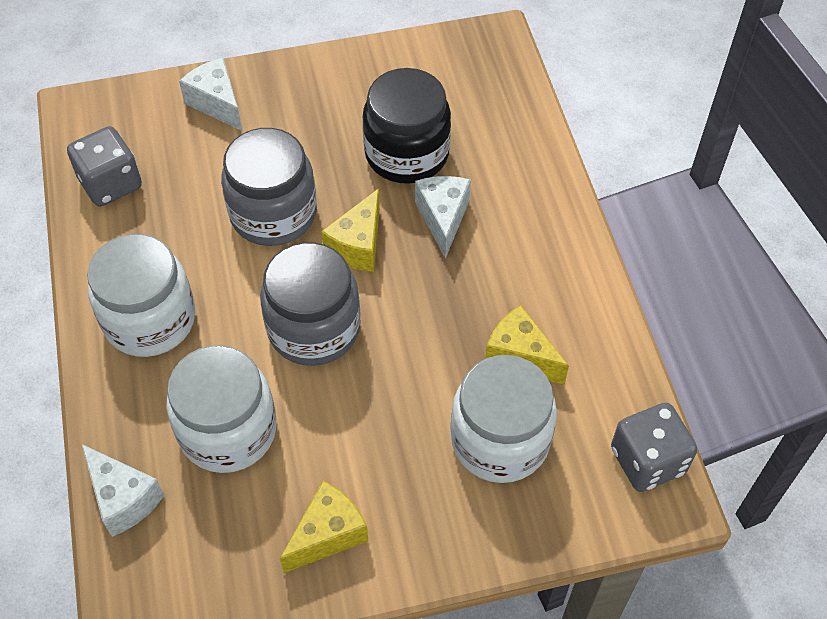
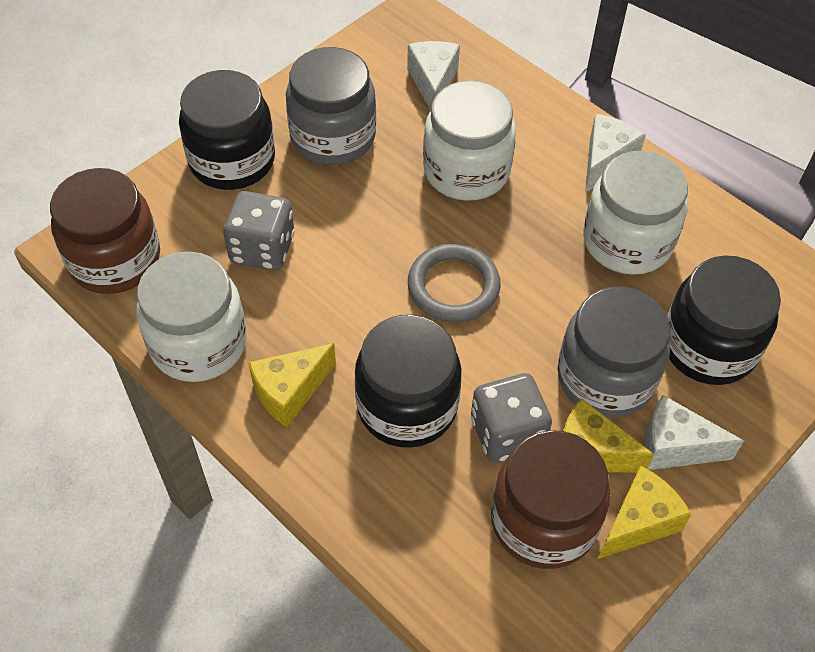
black jar: 1 -> 3
brown jar: 0 -> 2
grey ring: 0 -> 1

